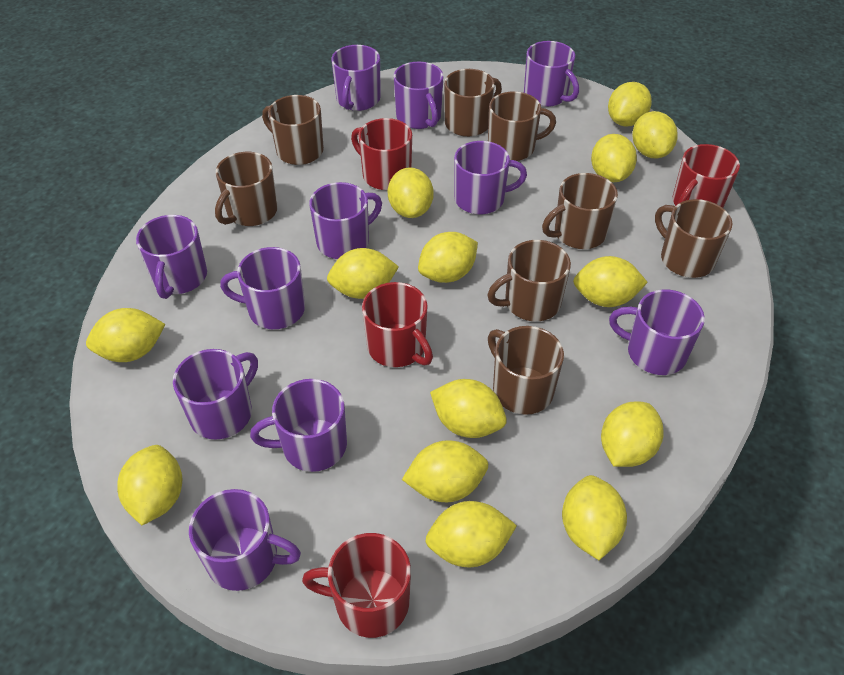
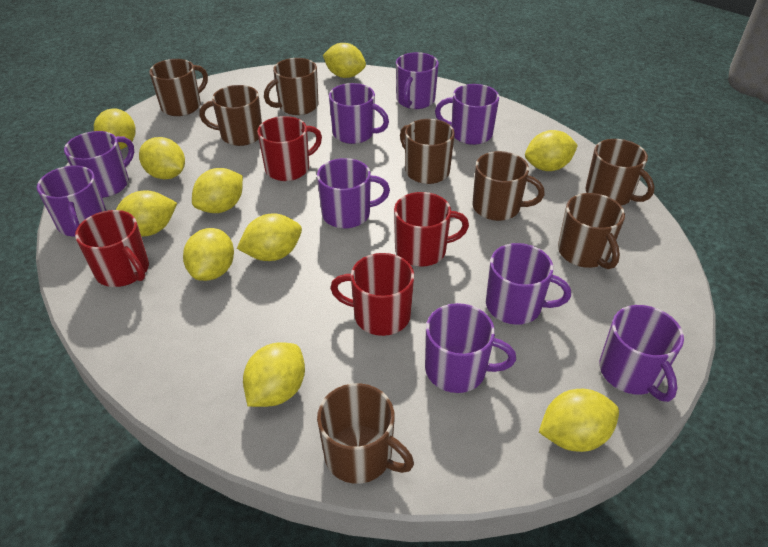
purple mug: 11 -> 9
yellow lemon: 14 -> 10

